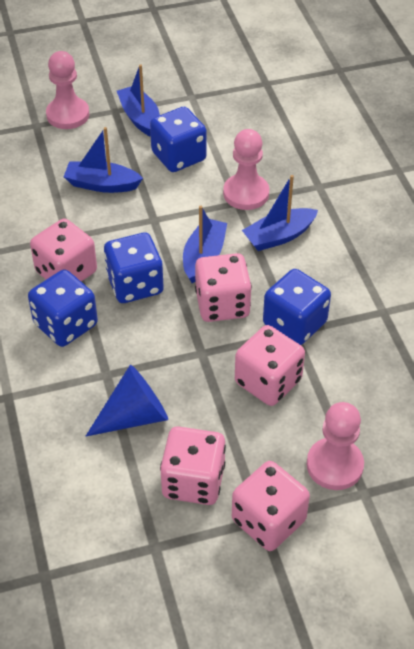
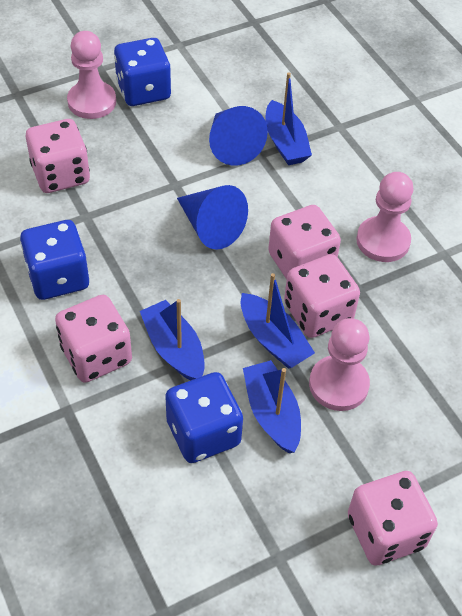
blue cone: 1 -> 2
blue dice: 4 -> 3

